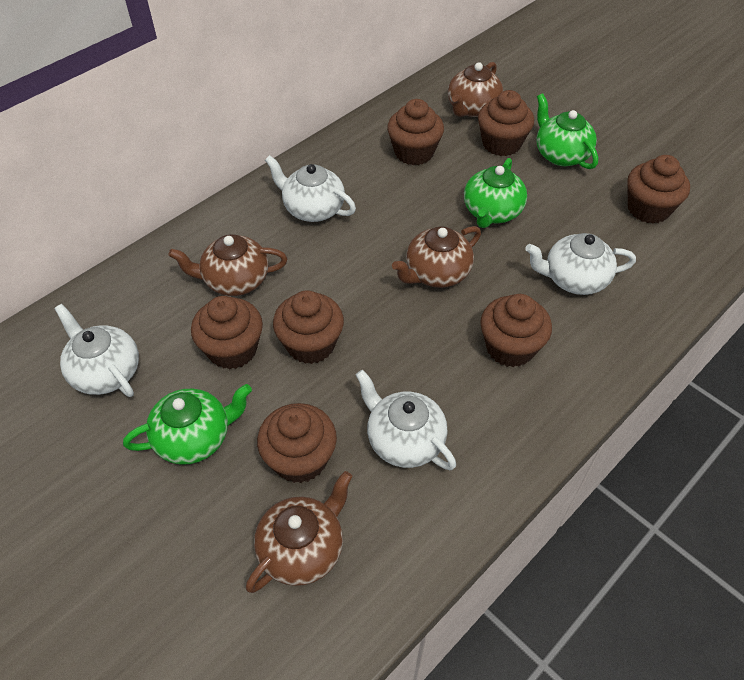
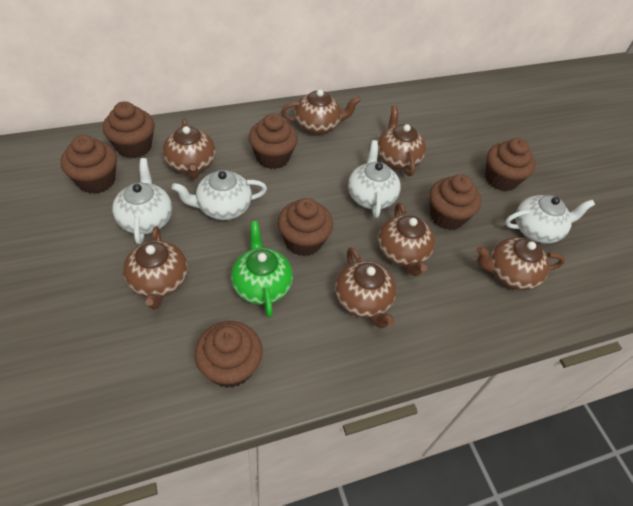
brown teapot: 4 -> 7
green teapot: 3 -> 1

